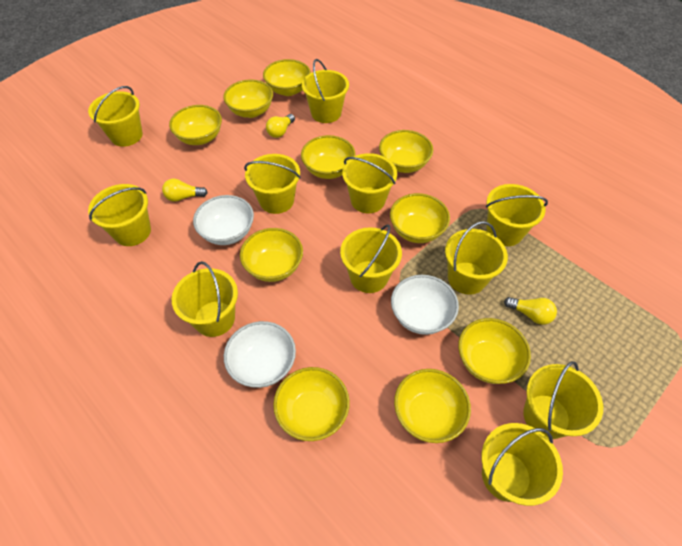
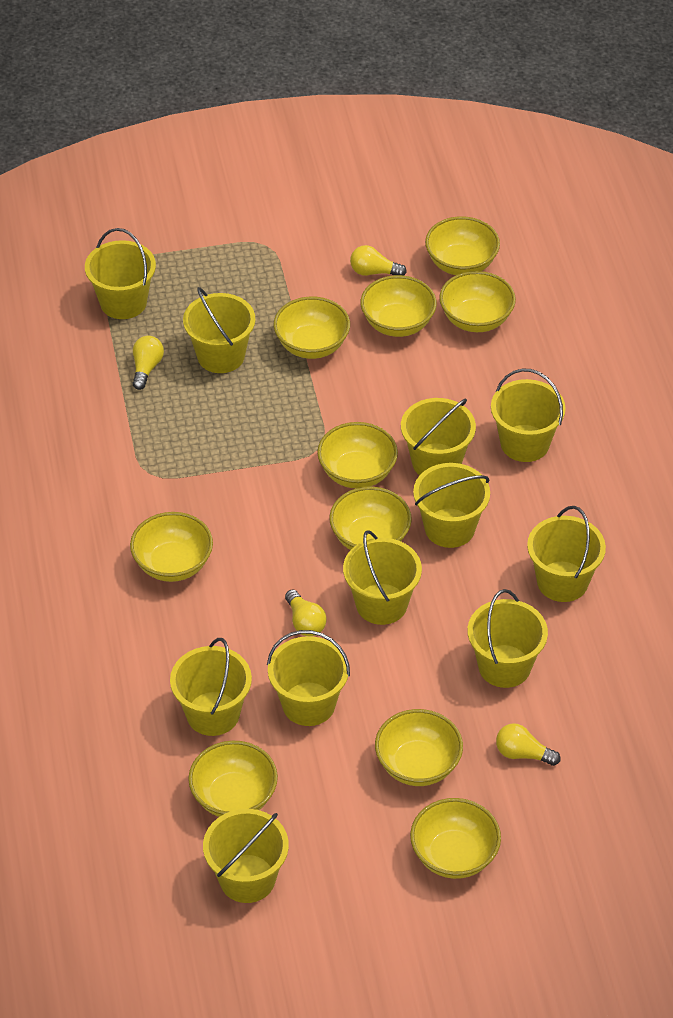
white bowl: 3 -> 0
yellow light bulb: 3 -> 4

